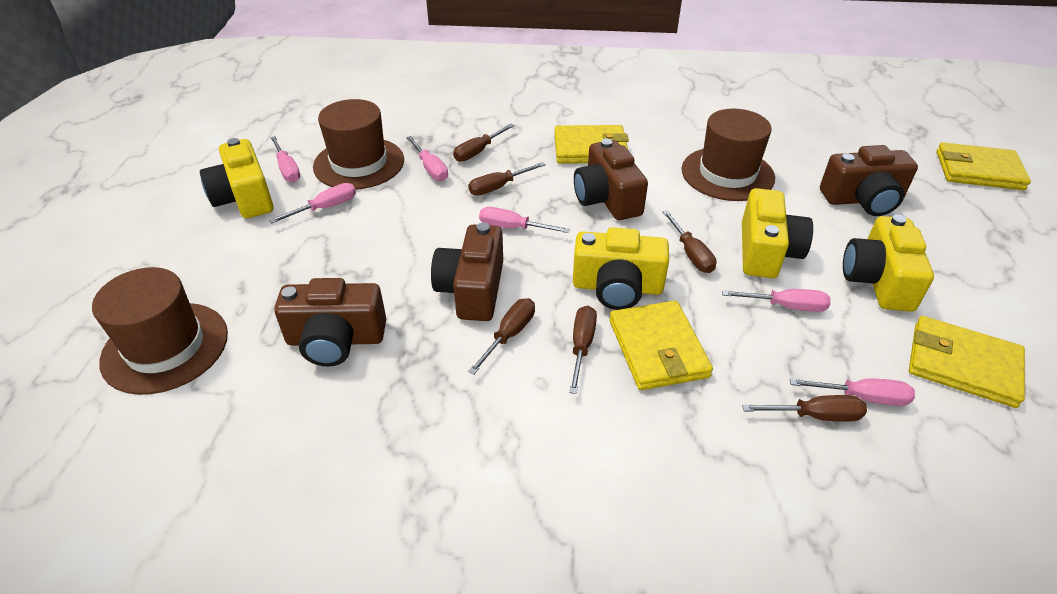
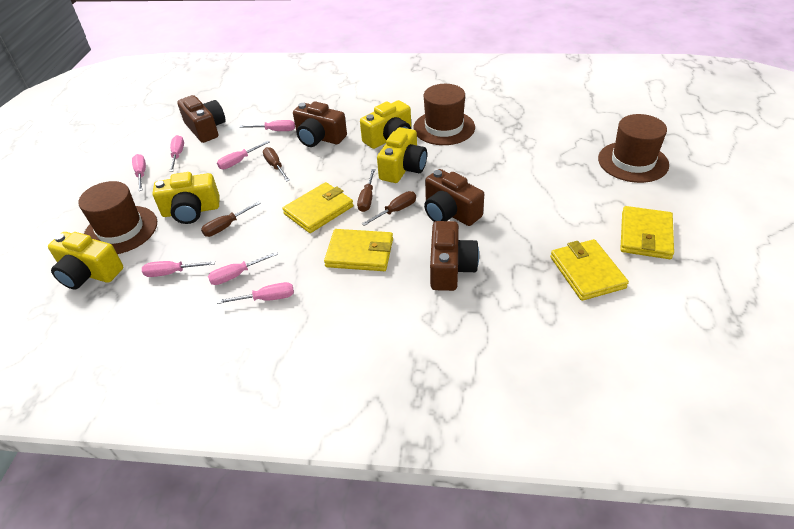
brown screwdriver: 6 -> 4
pink screwdriver: 6 -> 7

